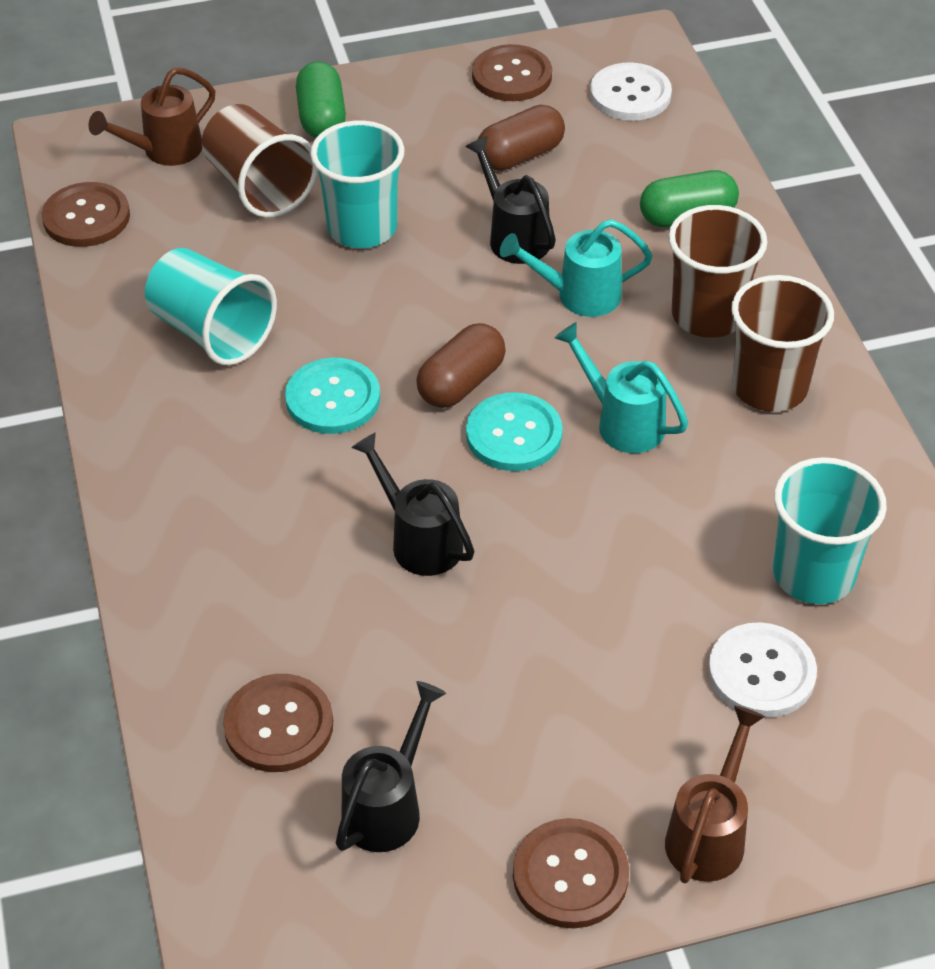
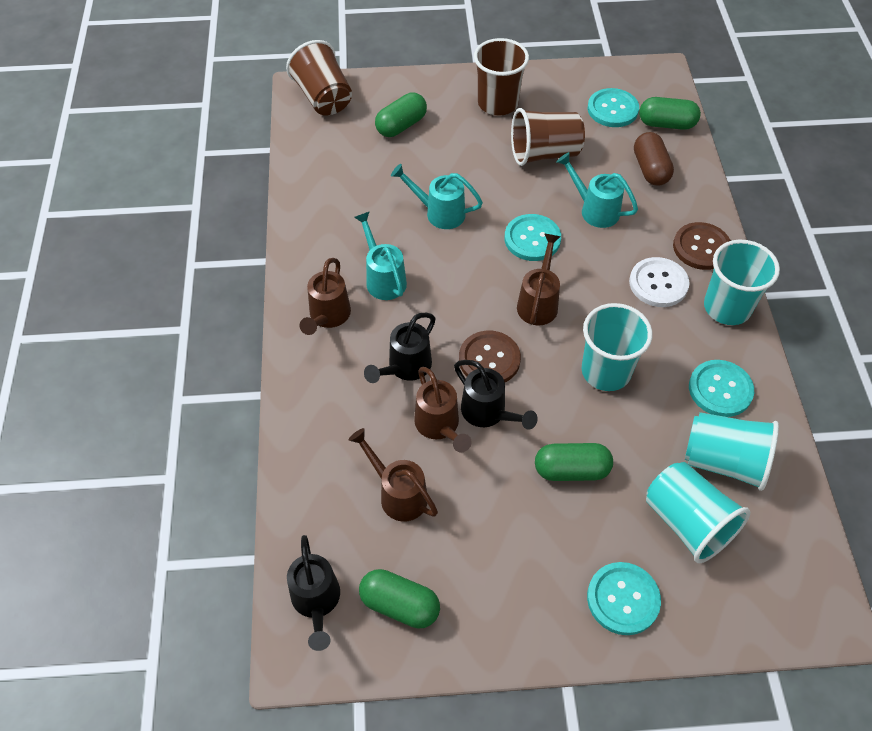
brown button: 4 -> 2
brown capsule: 2 -> 1
brown watering can: 2 -> 4
green capsule: 2 -> 4
turquoise button: 2 -> 4
turquoise cup: 3 -> 4
turquoise watering can: 2 -> 3
white button: 2 -> 1

